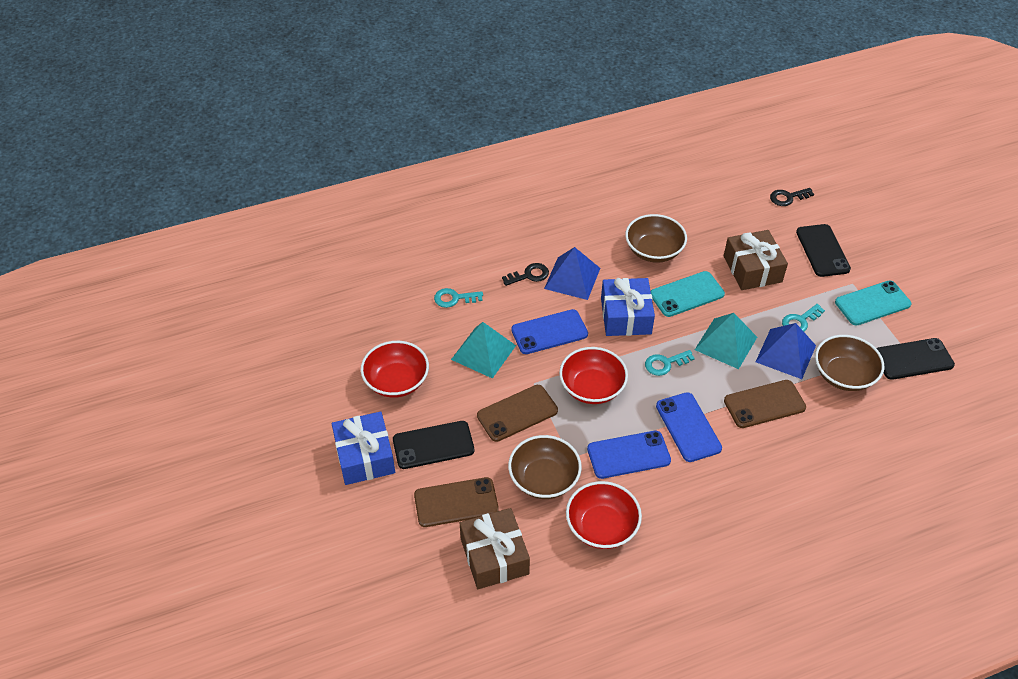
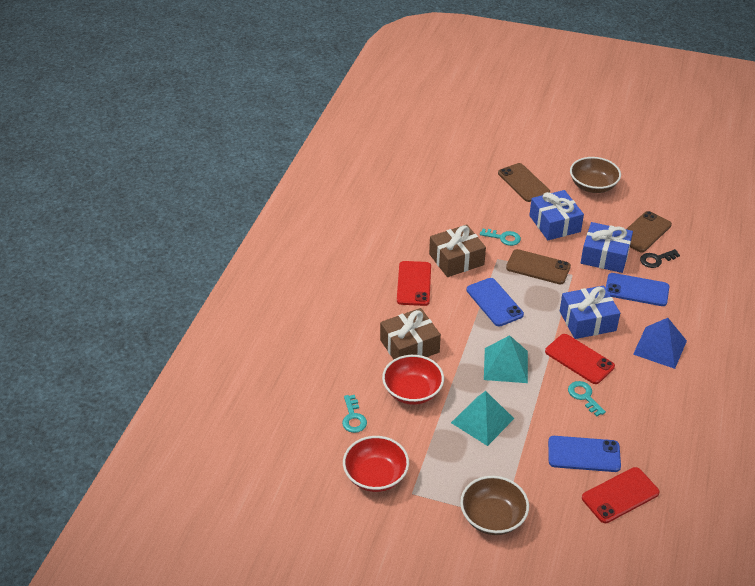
black key: 2 -> 1
black phone: 3 -> 0
blue gift: 2 -> 3
blue pyramid: 2 -> 1
brown bowl: 3 -> 2
red bowl: 3 -> 2
red phone: 0 -> 3
turquoise phone: 2 -> 0

